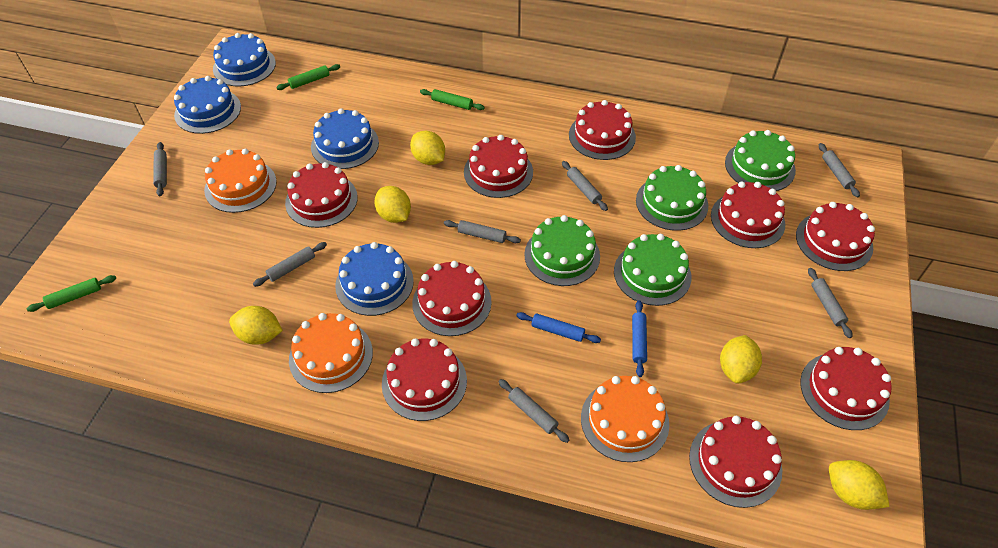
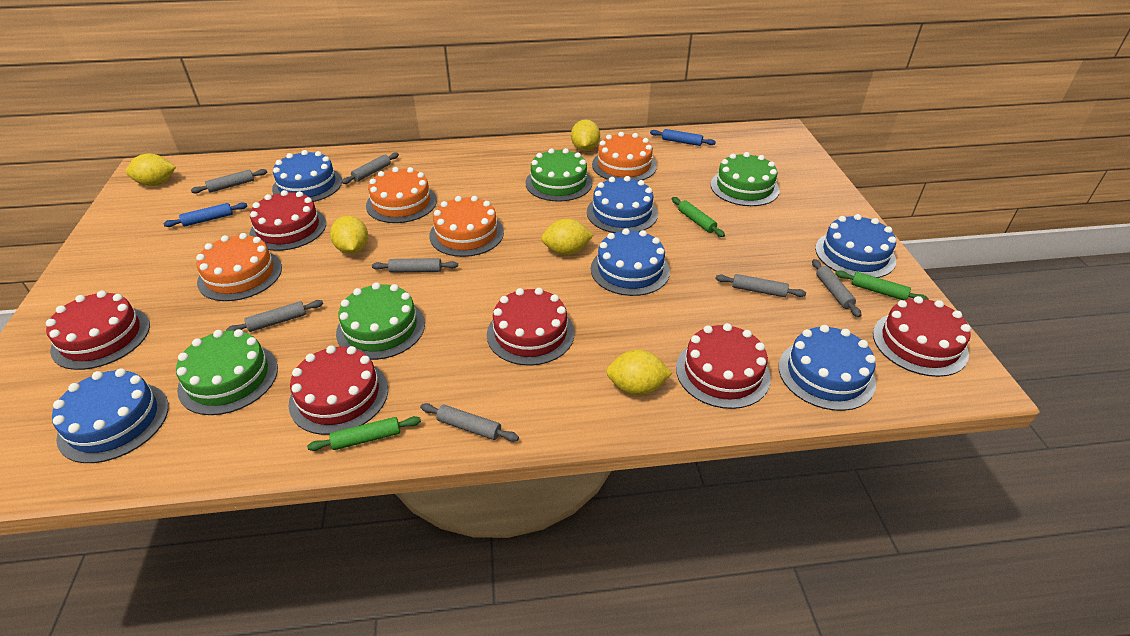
blue cake: 4 -> 6
orange cake: 3 -> 4
red cake: 9 -> 6

